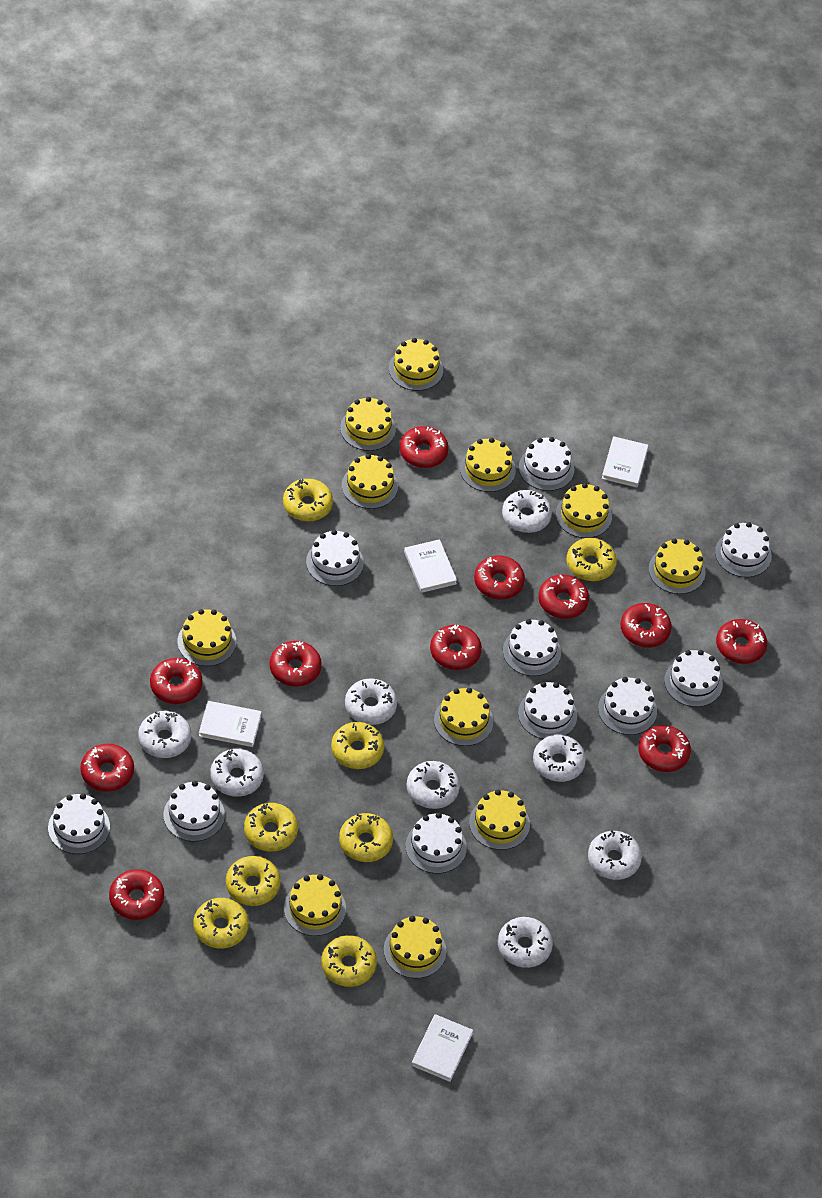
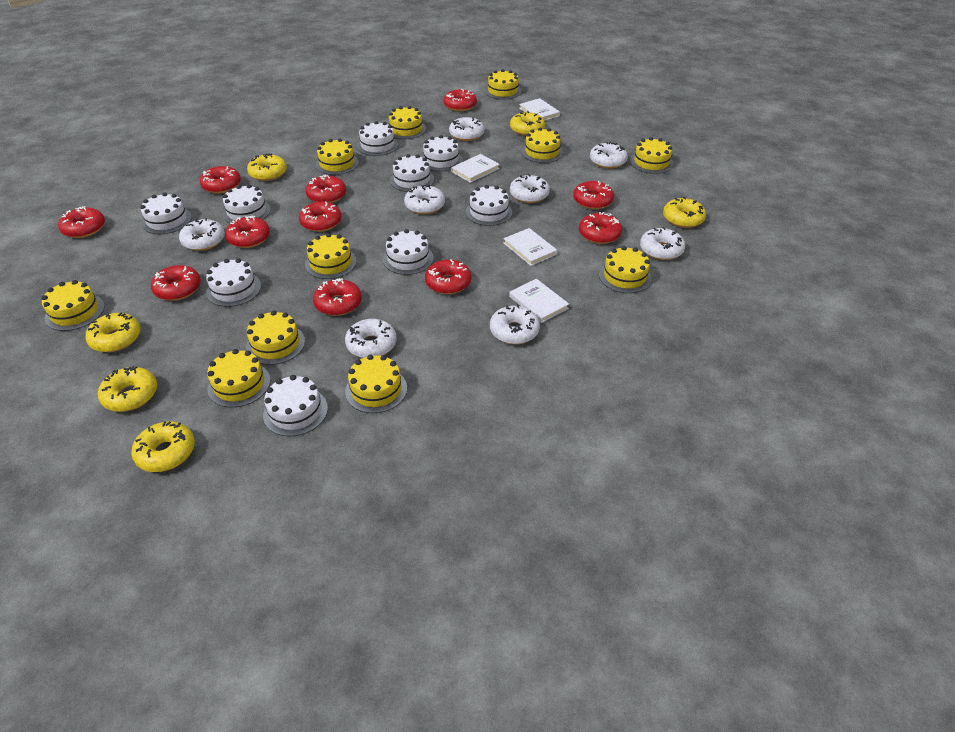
white cake: 10 -> 9
yellow donut: 8 -> 6

